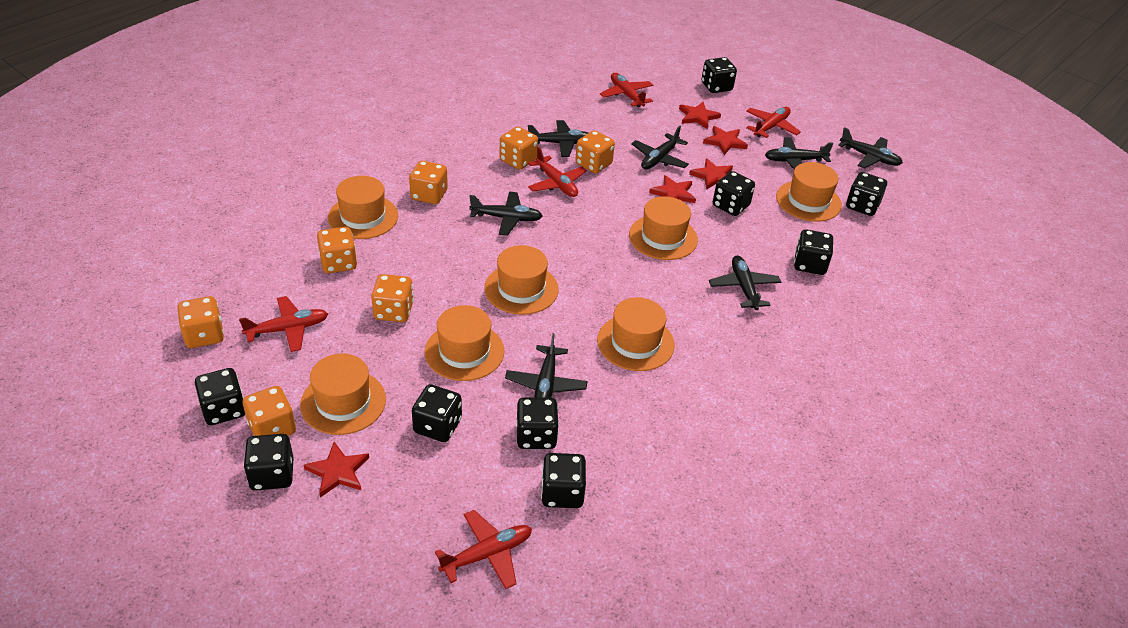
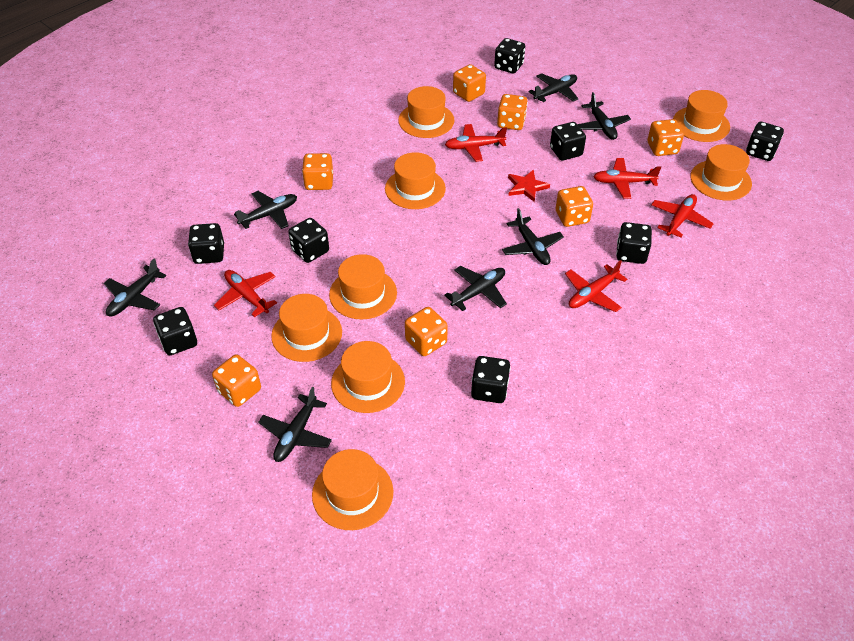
black dice: 9 -> 8
orange hat: 7 -> 8
red star: 5 -> 1

